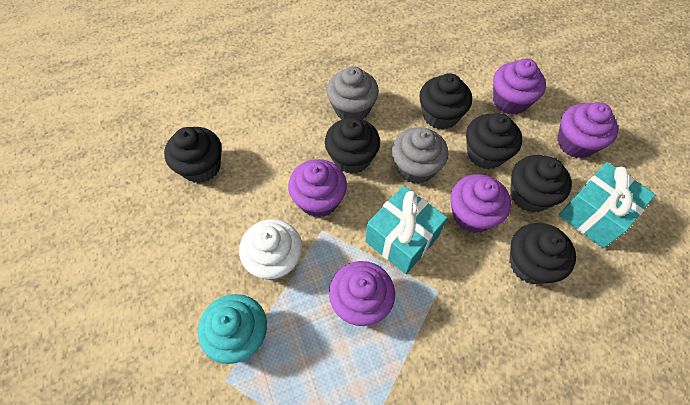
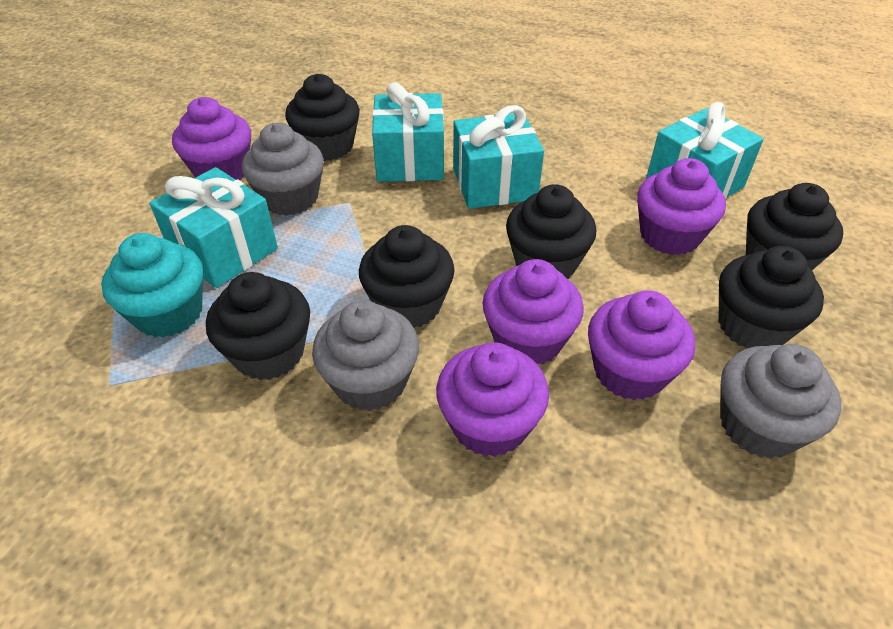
grey cupcake: 2 -> 3
turquoise gift: 2 -> 4
white cupcake: 1 -> 0

